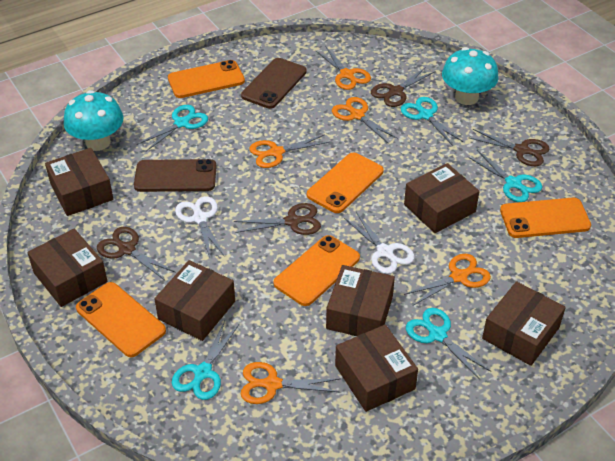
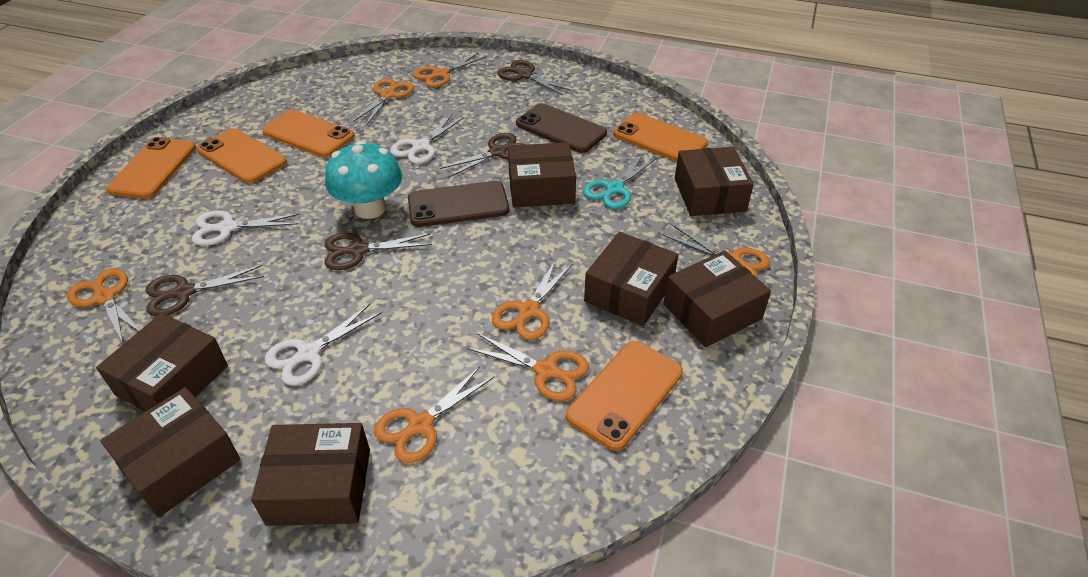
orange scissors: 5 -> 7
turquoise mushroom: 2 -> 1
turquoise scissors: 5 -> 1
white scissors: 2 -> 3

